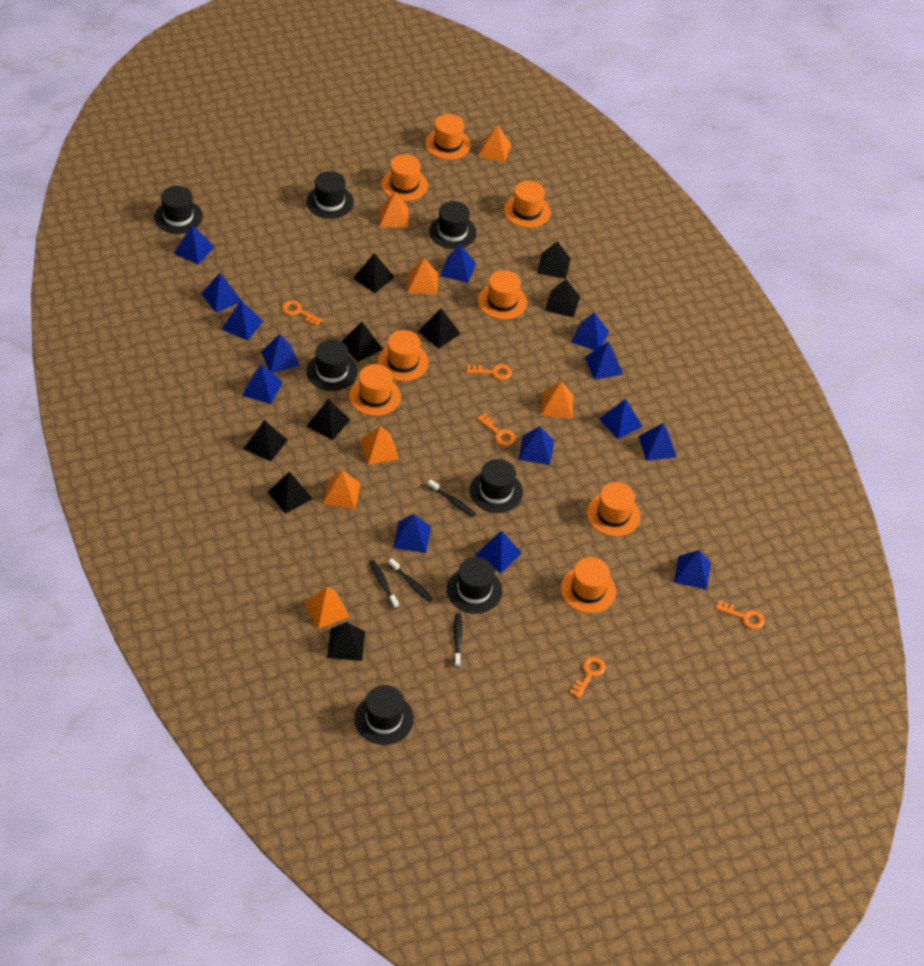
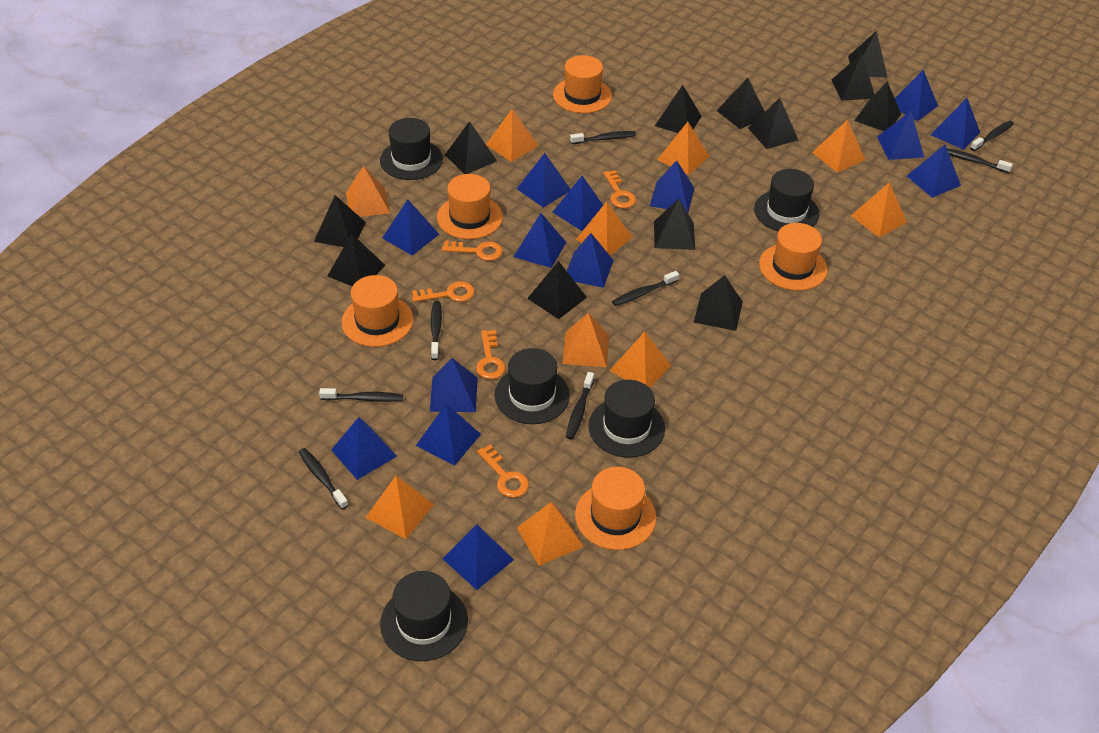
black hat: 7 -> 5
black pyramid: 9 -> 12
black toothbrush: 4 -> 8
orange hat: 8 -> 5
orange pyramid: 7 -> 10

